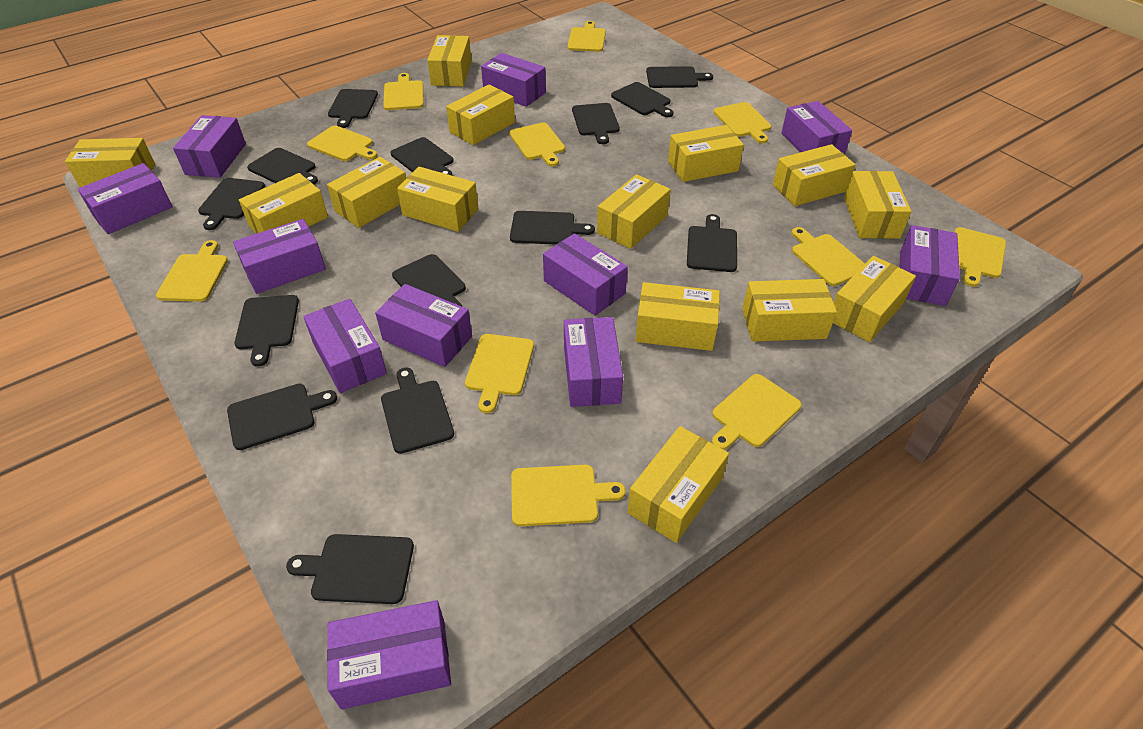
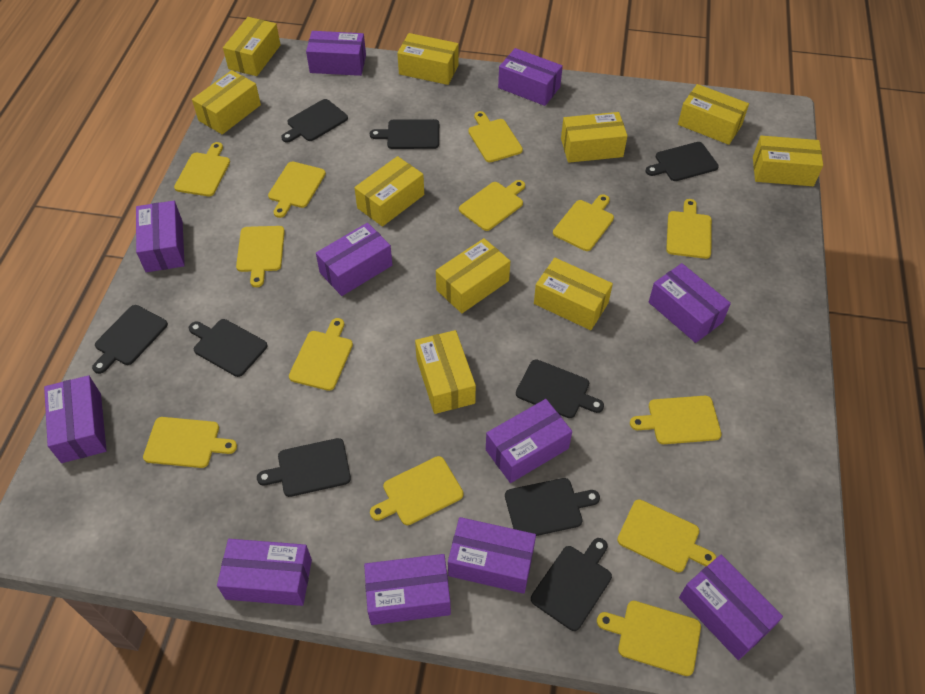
black cutting board: 14 -> 9
yellow box: 14 -> 10
yellow cutting board: 11 -> 13

